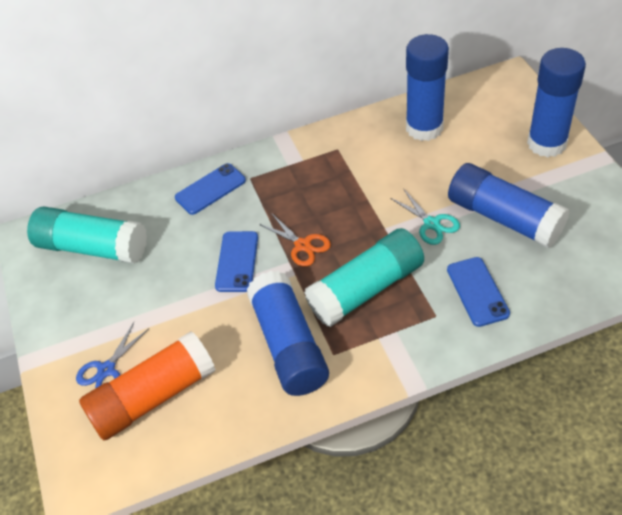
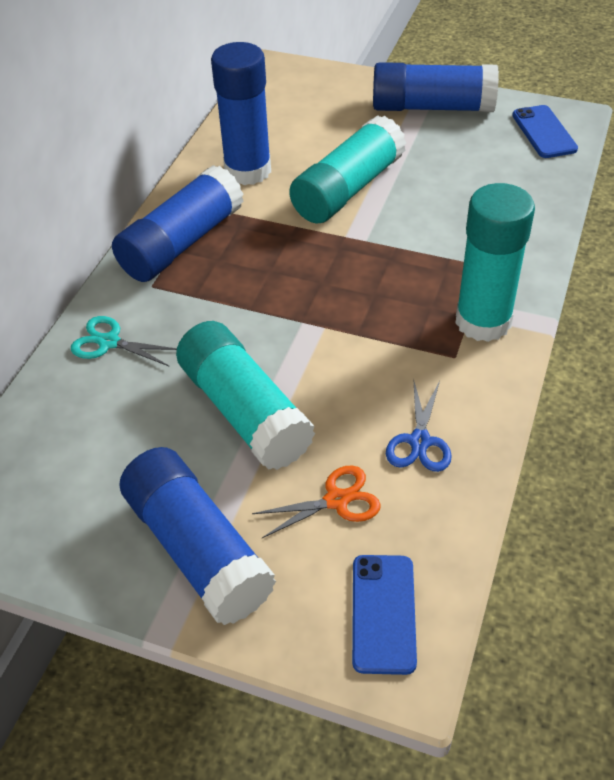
blue phone: 3 -> 2
orange glue stick: 1 -> 0
turquoise glue stick: 2 -> 3

